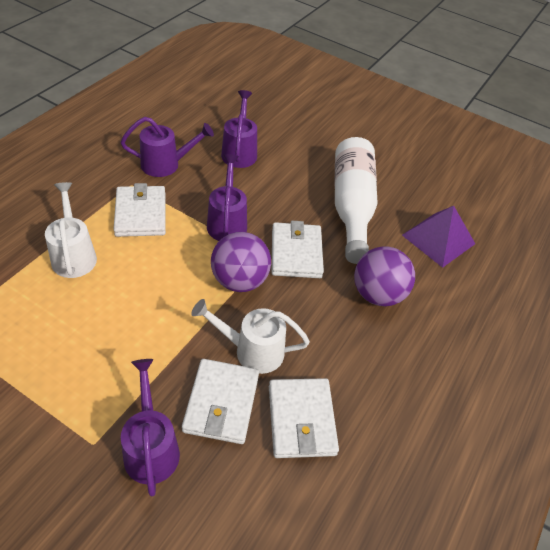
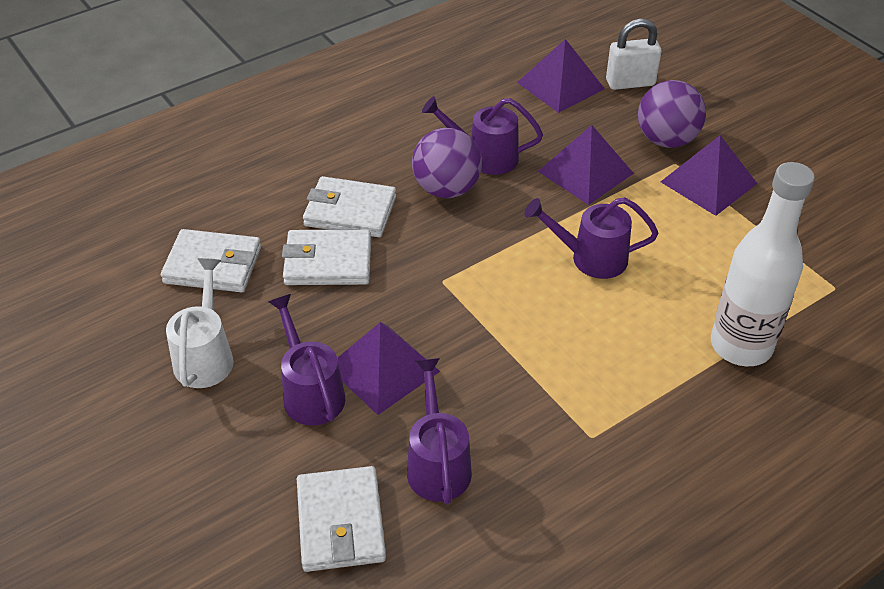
purple pyramid: 1 -> 4
white padlock: 0 -> 1
white watering can: 2 -> 1

